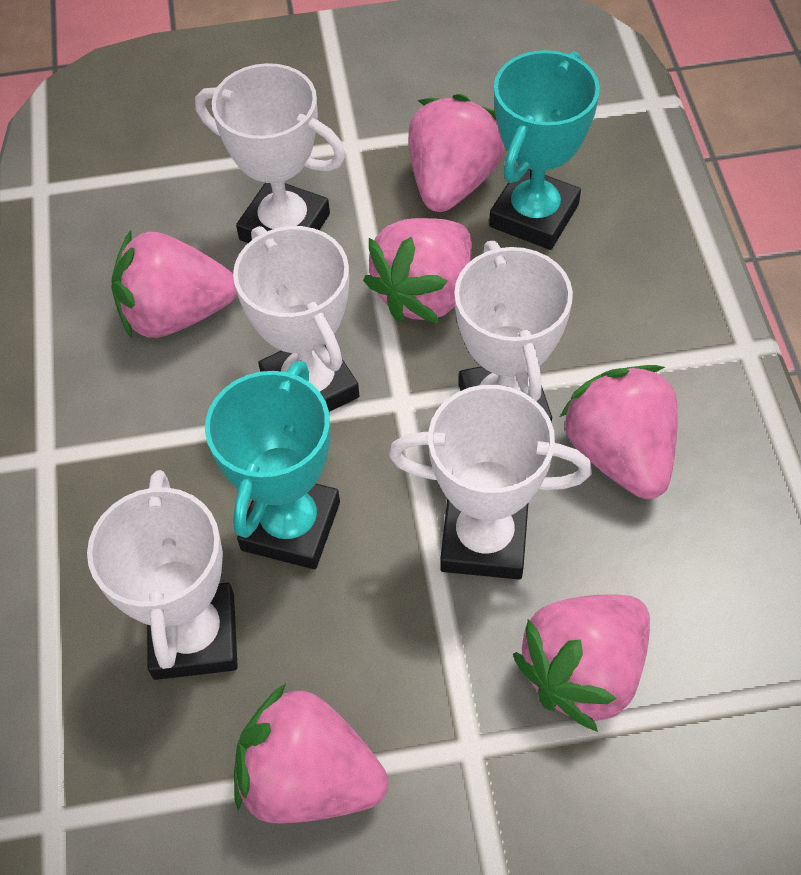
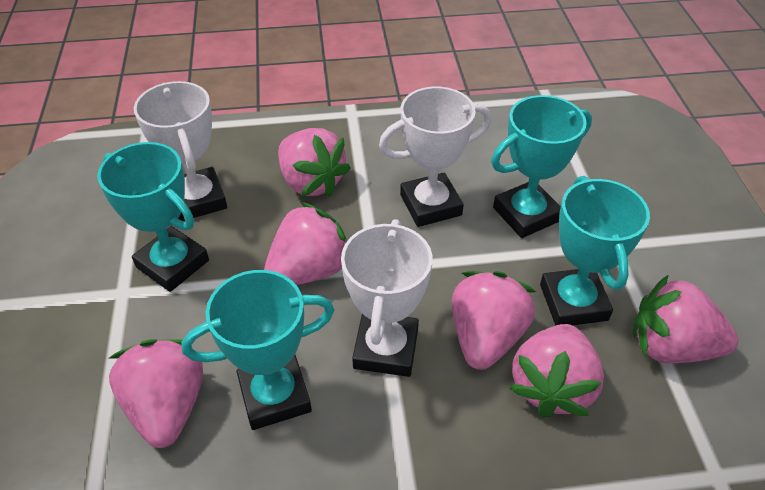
turquoise trophy: 2 -> 4
white trophy: 5 -> 3

